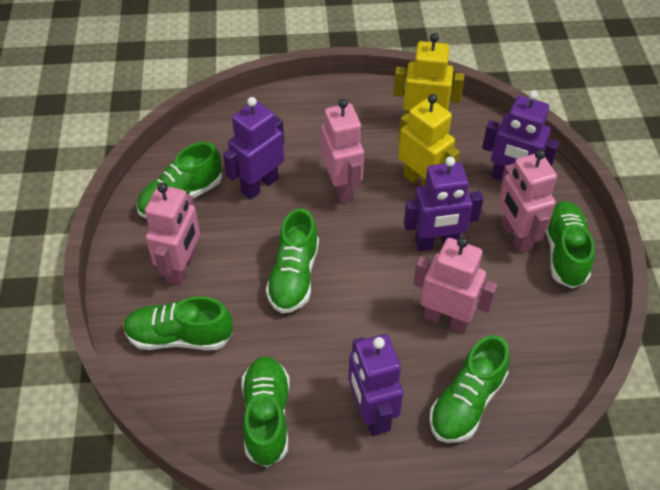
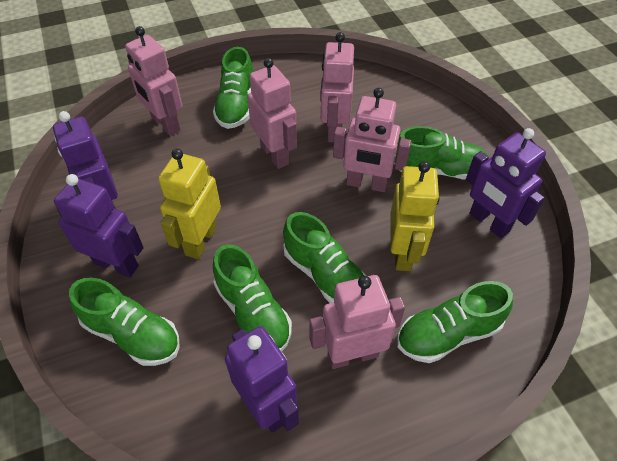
pink robot: 4 -> 5

